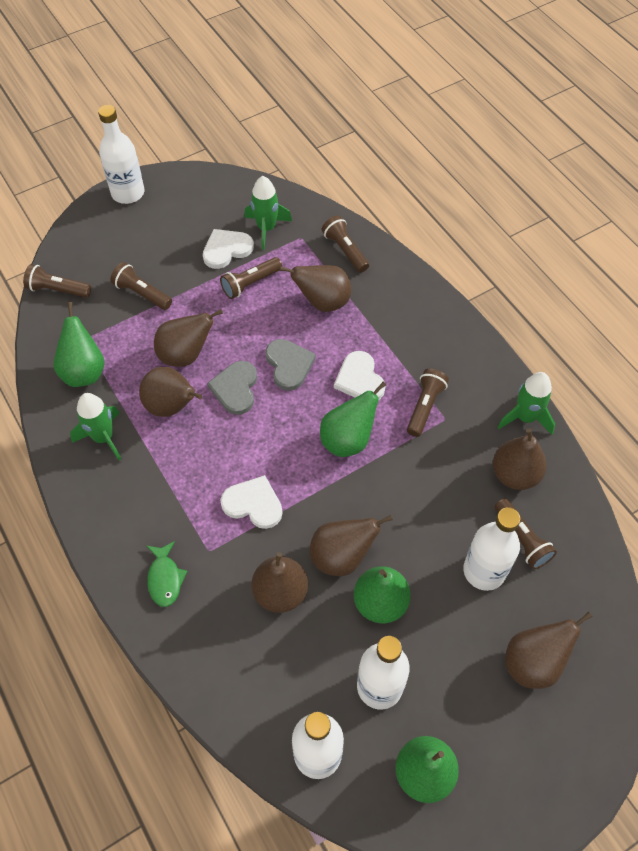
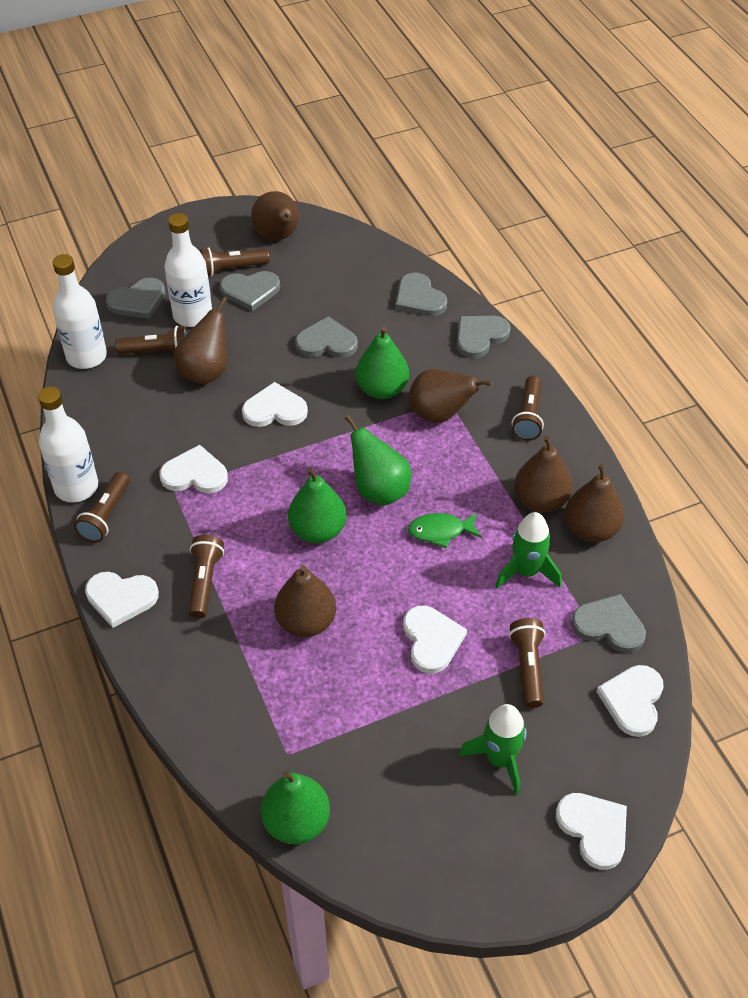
brown pear: 7 -> 6
green rocket: 3 -> 2
grey heart: 2 -> 6
white bottle: 4 -> 3
white heart: 3 -> 6

